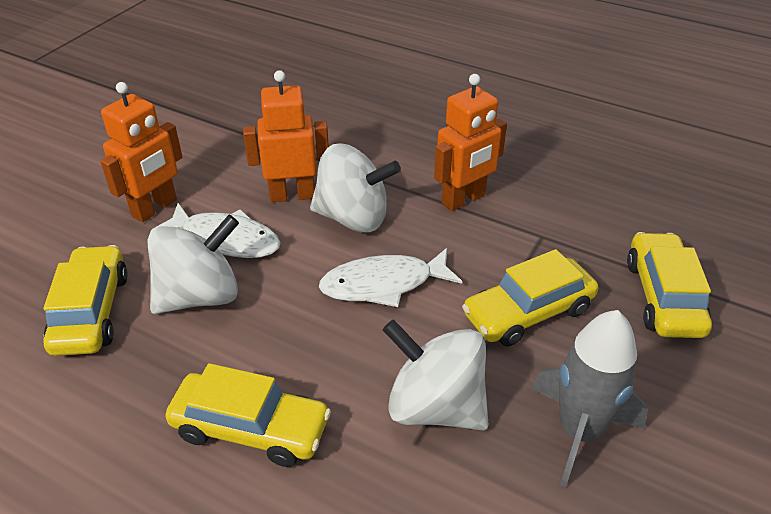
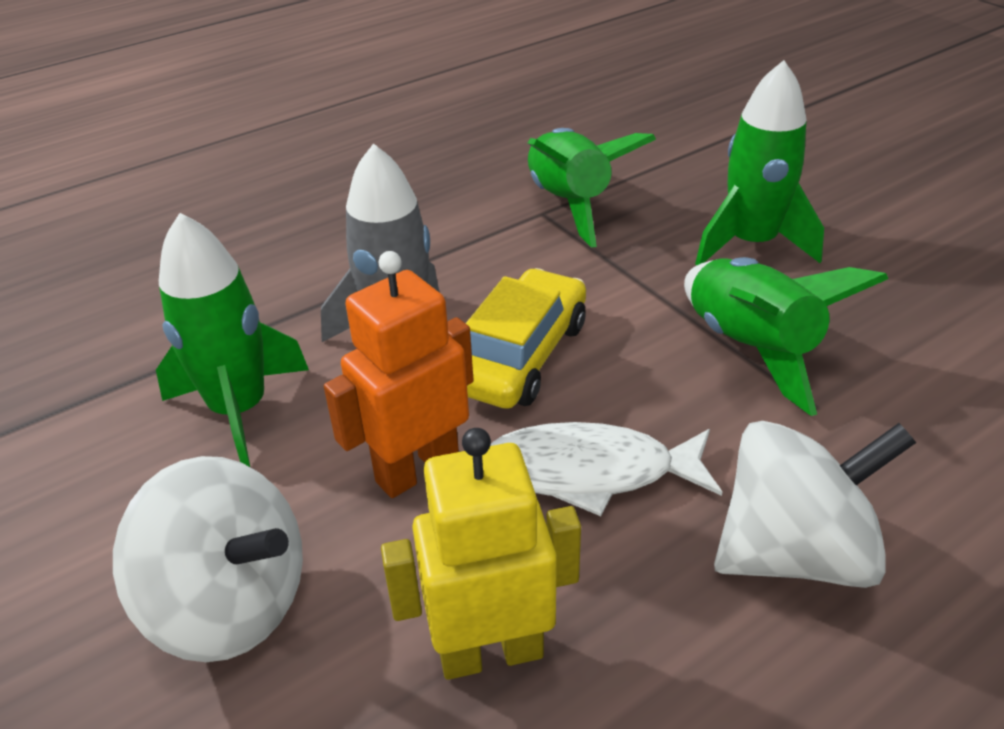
green rocket: 0 -> 4
orange robot: 3 -> 1
white fish: 2 -> 1
white spinning top: 3 -> 2
yellow car: 4 -> 1
yellow robot: 0 -> 1

